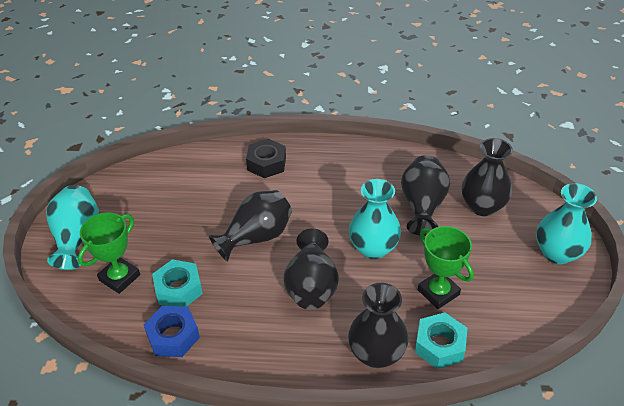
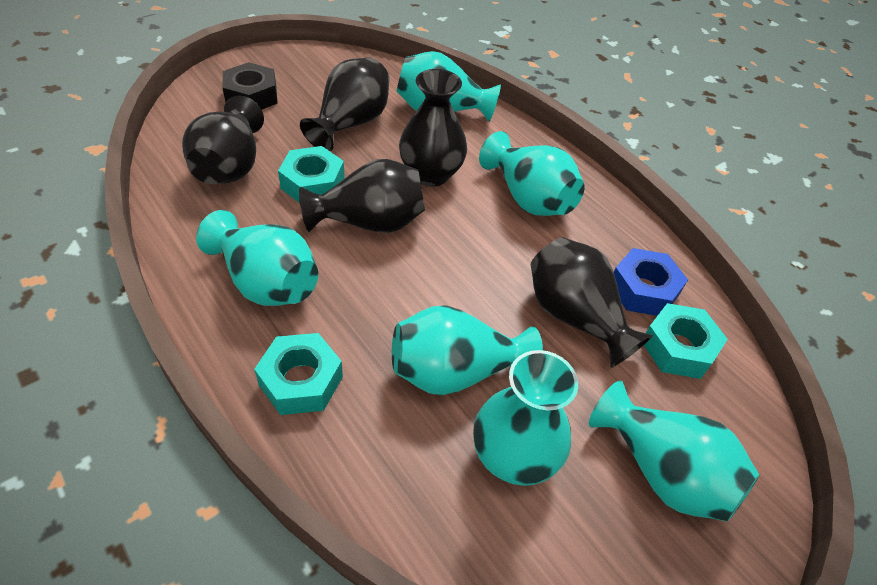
green trophy: 2 -> 0
turquoise nut: 2 -> 3
turquoise vase: 3 -> 6

